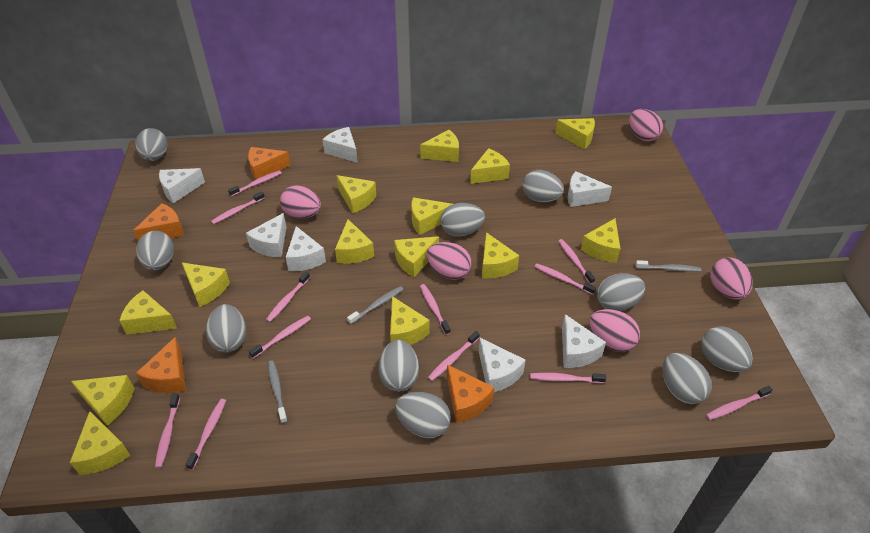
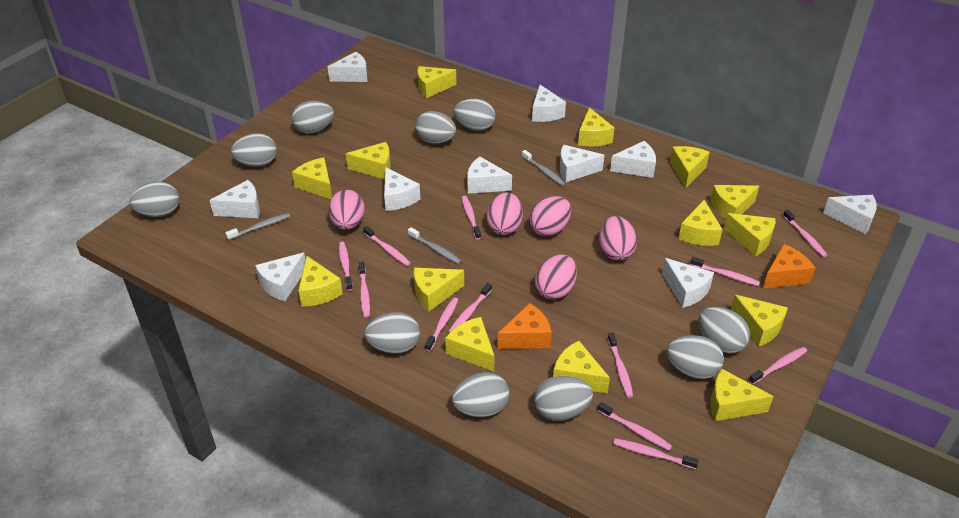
orange cheese: 4 -> 2
white cheese: 7 -> 10

